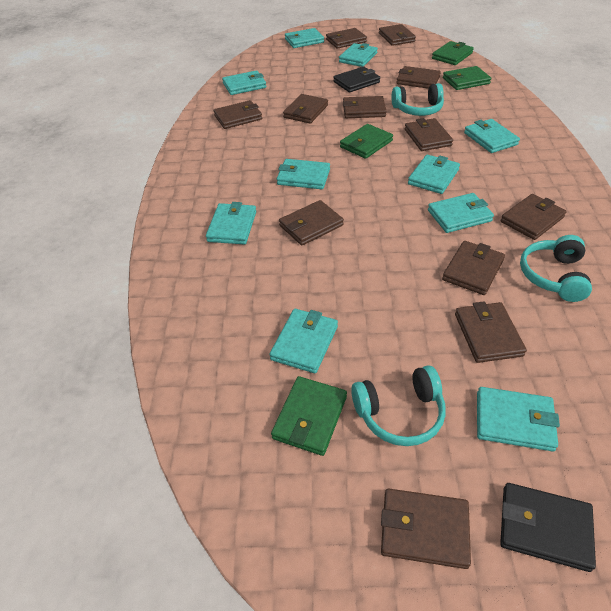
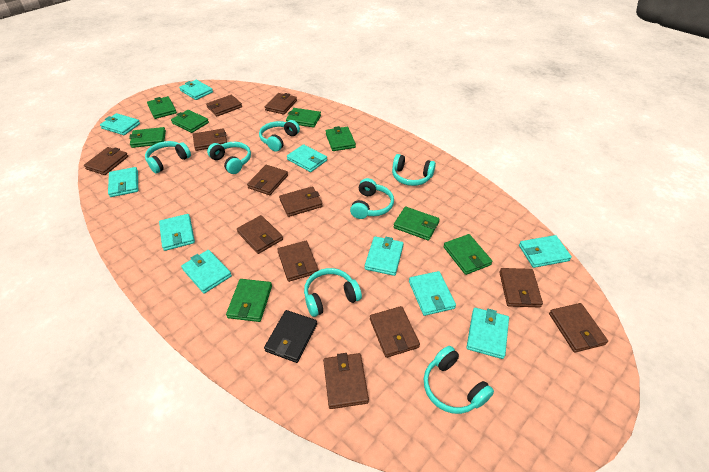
black wallet: 2 -> 1
green wallet: 4 -> 8
turquoise headphones: 3 -> 7

